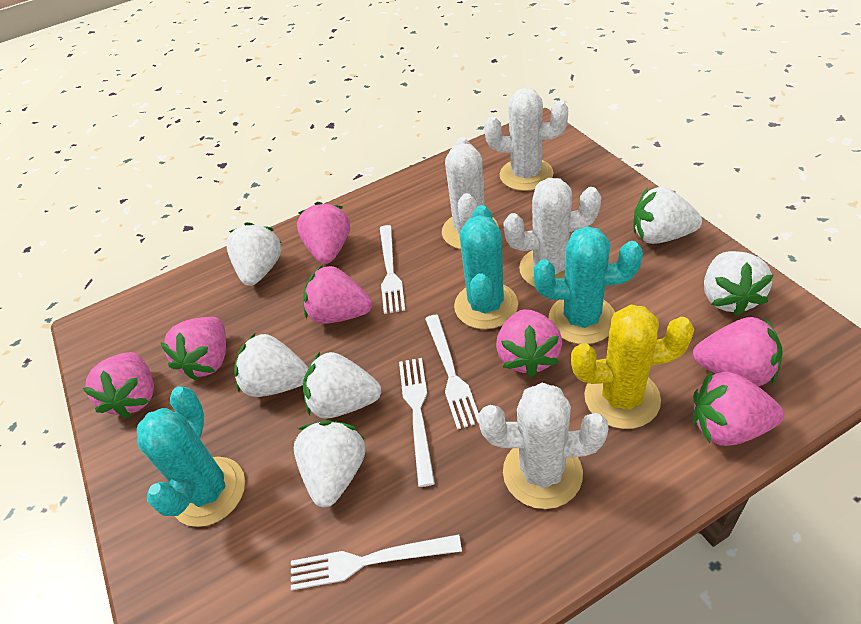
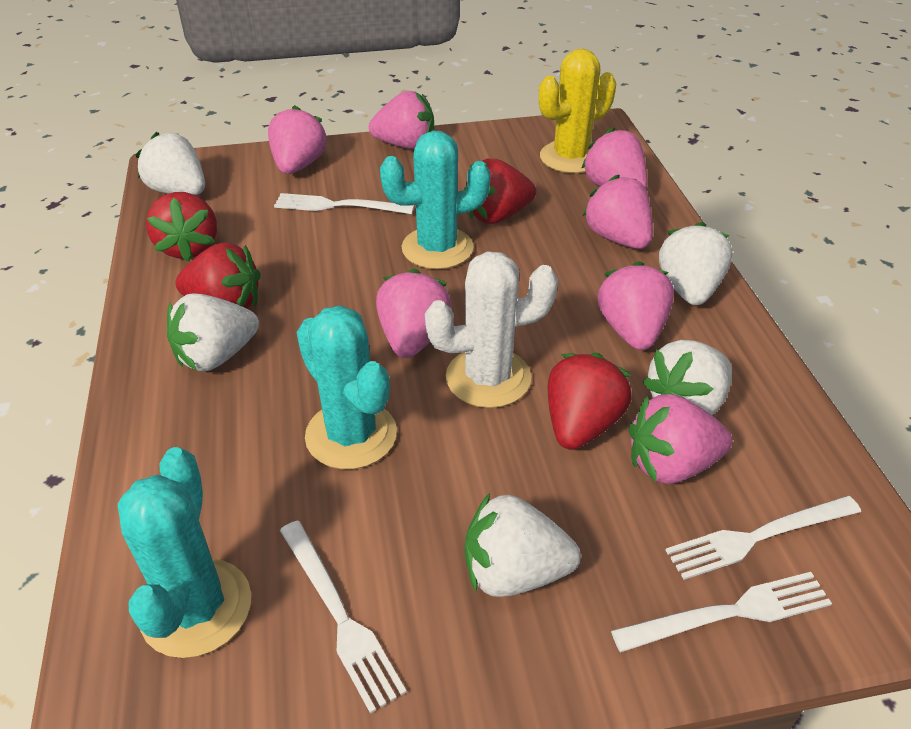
red strawberry: 0 -> 4
white cactus: 4 -> 1
white strawberry: 6 -> 5

